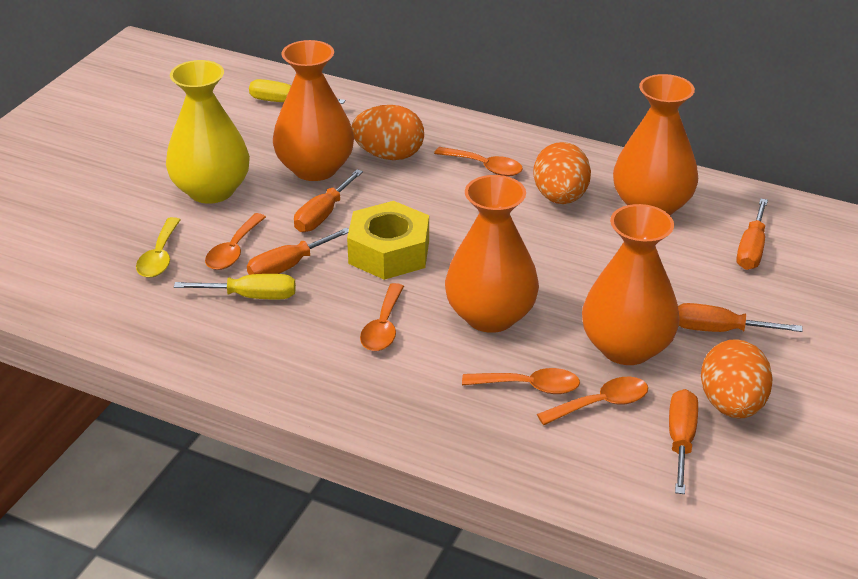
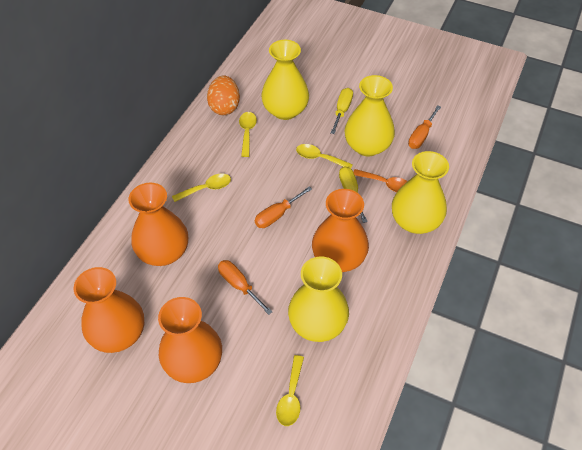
orange egg: 3 -> 1
orange screwdriver: 5 -> 3
orange spoon: 5 -> 1
yellow nut: 1 -> 0
yellow spoon: 1 -> 4
yellow vase: 1 -> 4

